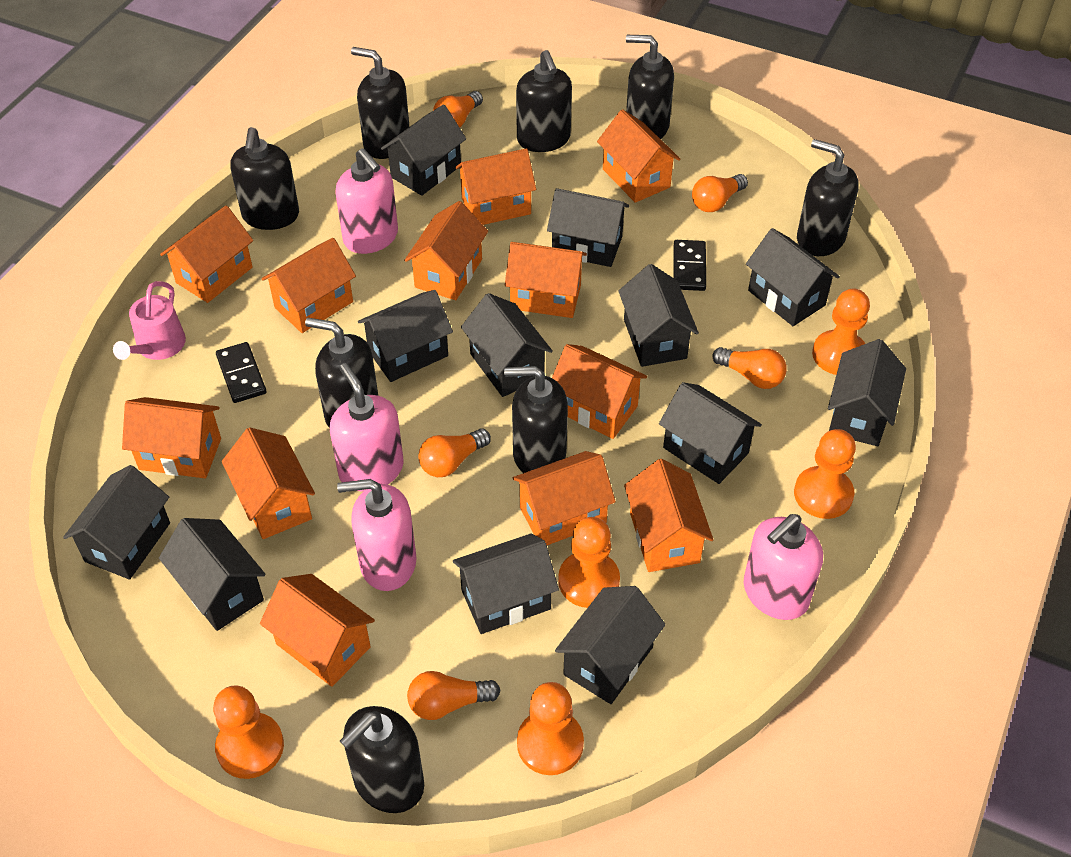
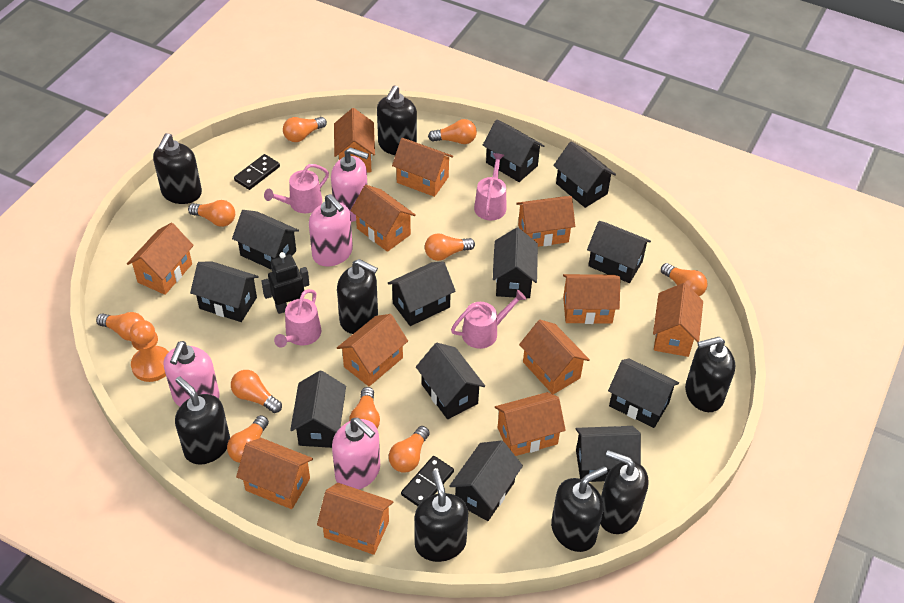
black robot: 0 -> 1
orange light bulb: 5 -> 10
orange pawn: 5 -> 1
pink watering can: 1 -> 4

